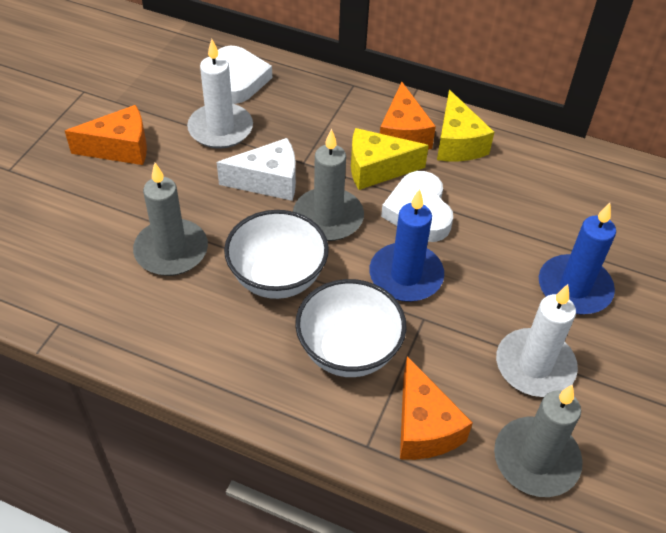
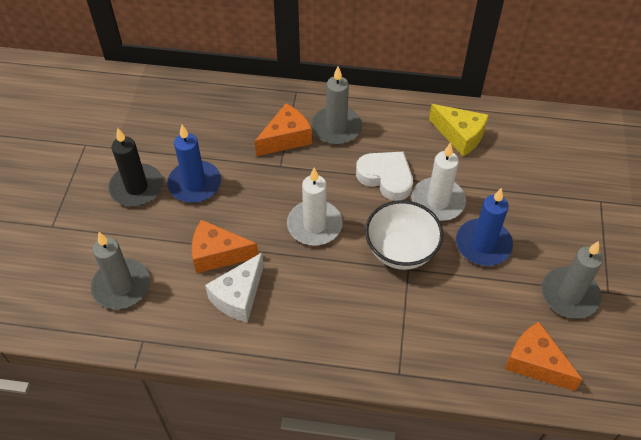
black candle: 0 -> 1
white bowl: 2 -> 1
white heart: 2 -> 1
yellow cheese: 2 -> 1

